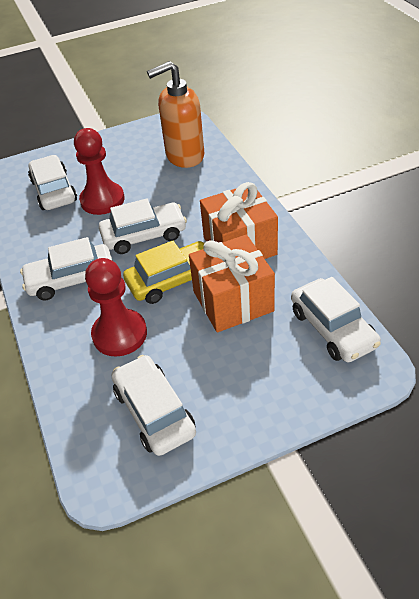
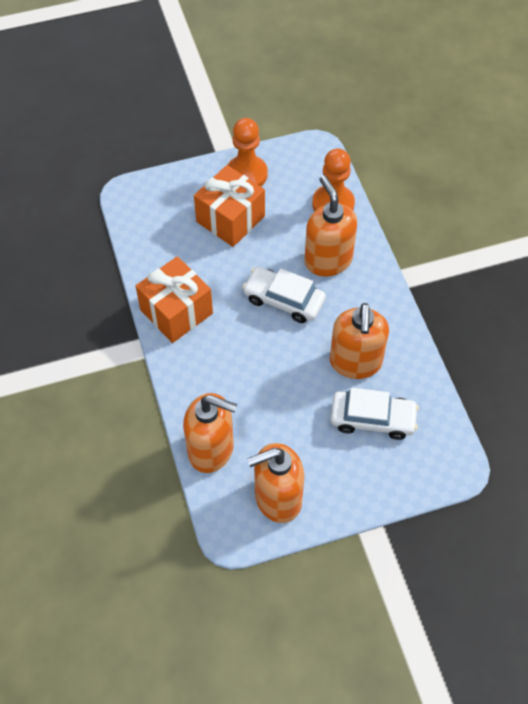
orange pawn: 0 -> 2
orange soap dispenser: 1 -> 4
red pawn: 2 -> 0
white car: 5 -> 2
yellow car: 1 -> 0

